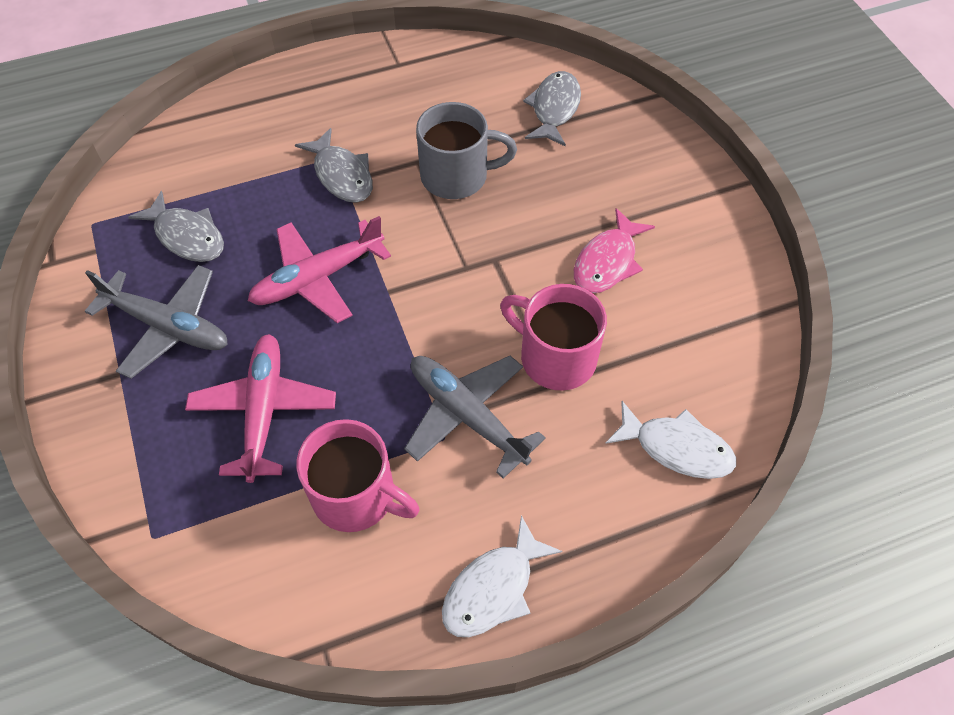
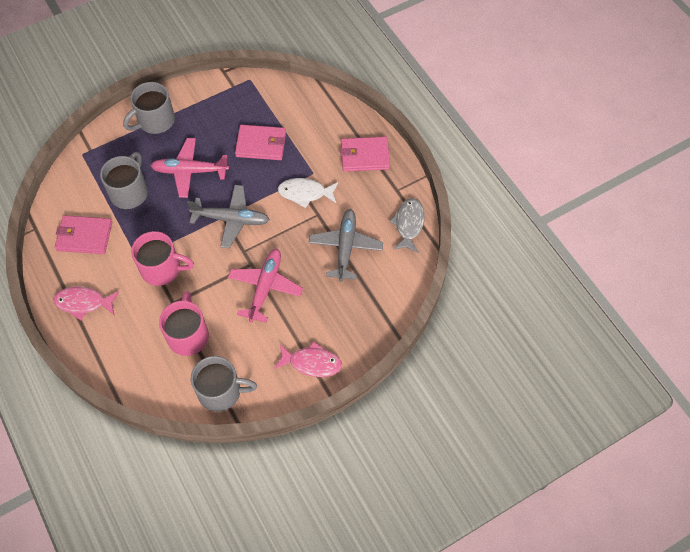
grey fish: 3 -> 1
grey mug: 1 -> 3
pink fish: 1 -> 2
pink wallet: 0 -> 3
white fish: 2 -> 1

